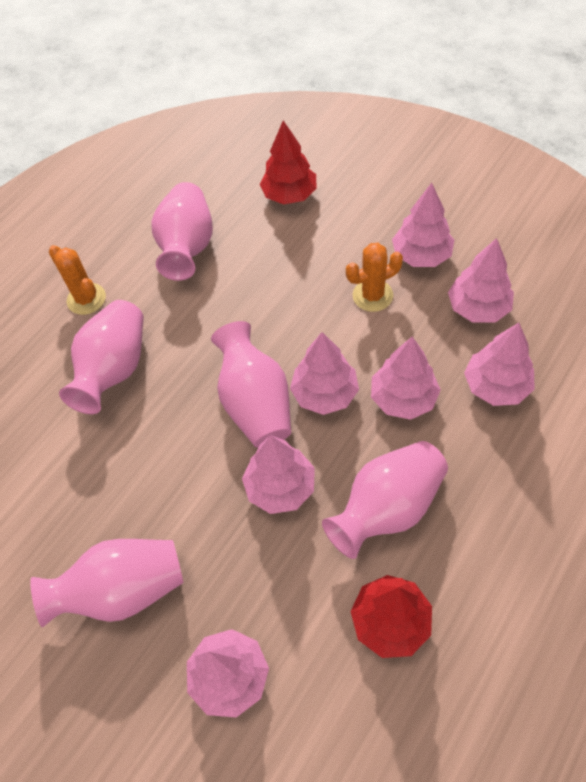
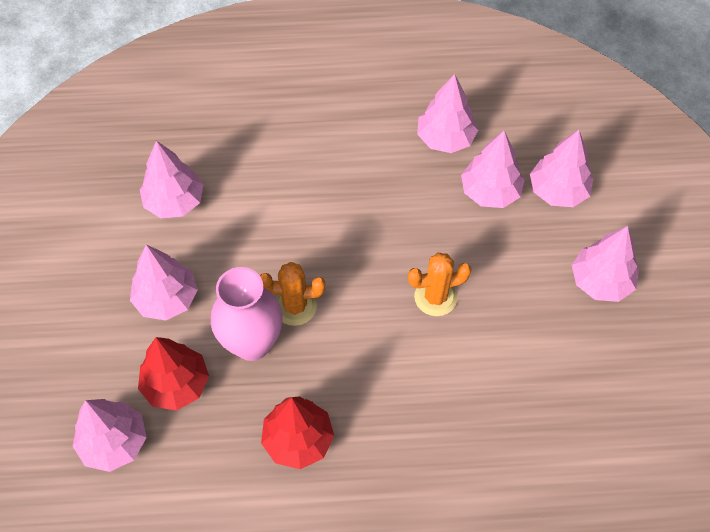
pink vase: 5 -> 1

